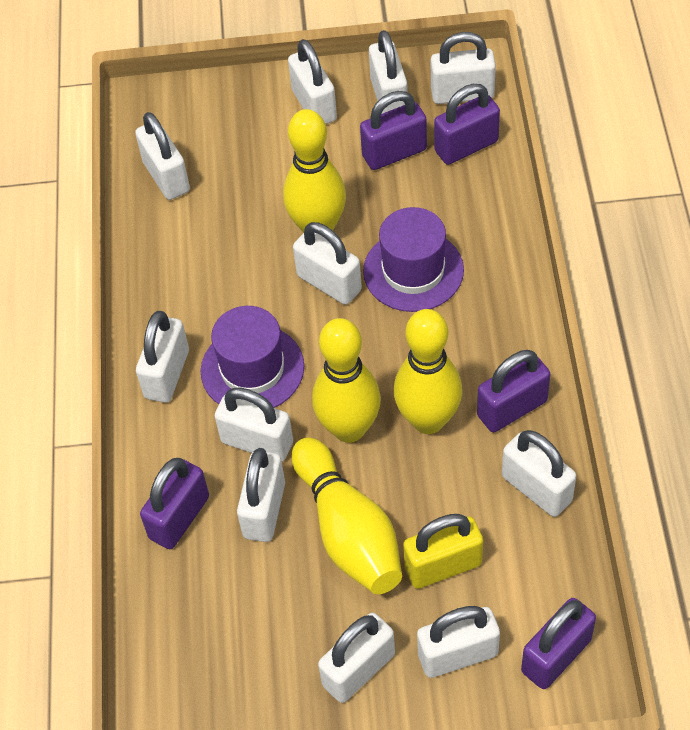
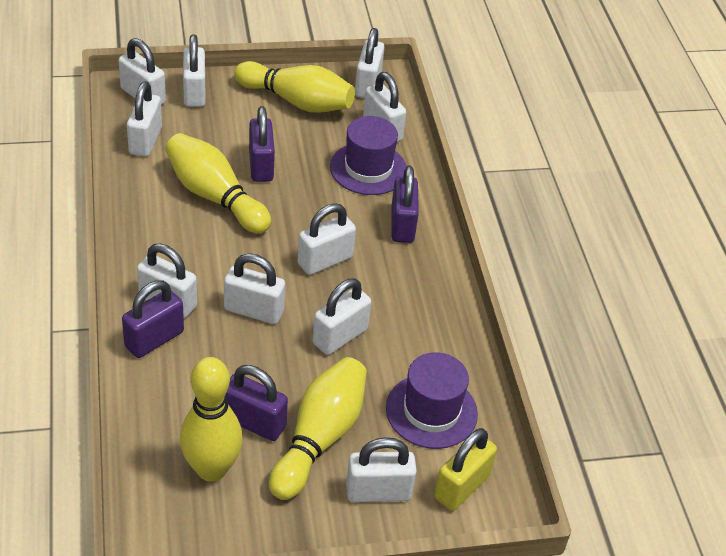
purple padlock: 5 -> 4
white padlock: 11 -> 10

